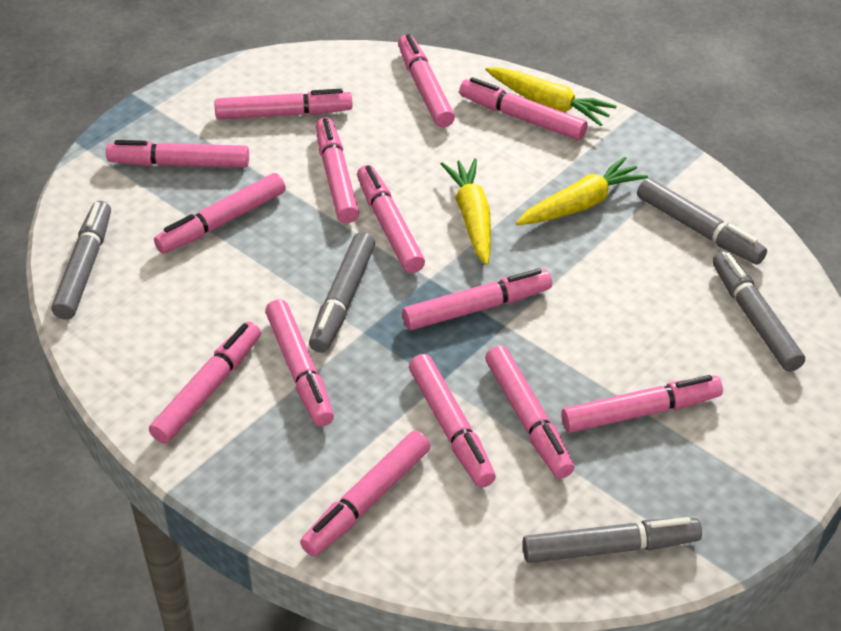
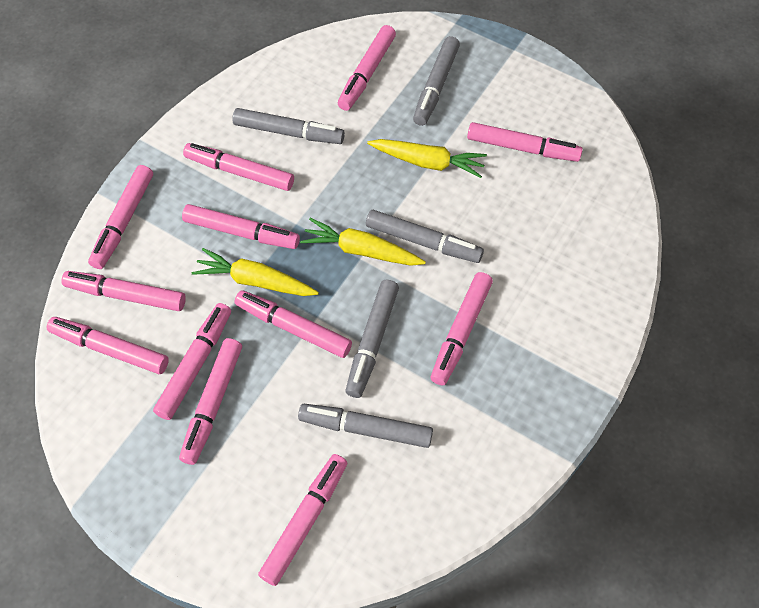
pink marker: 14 -> 12

